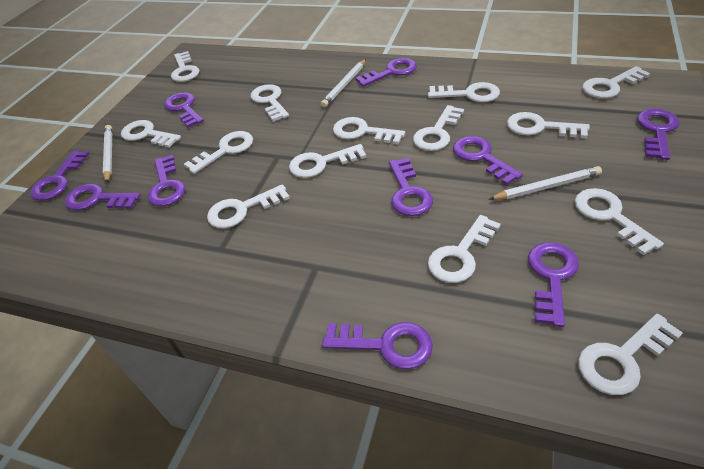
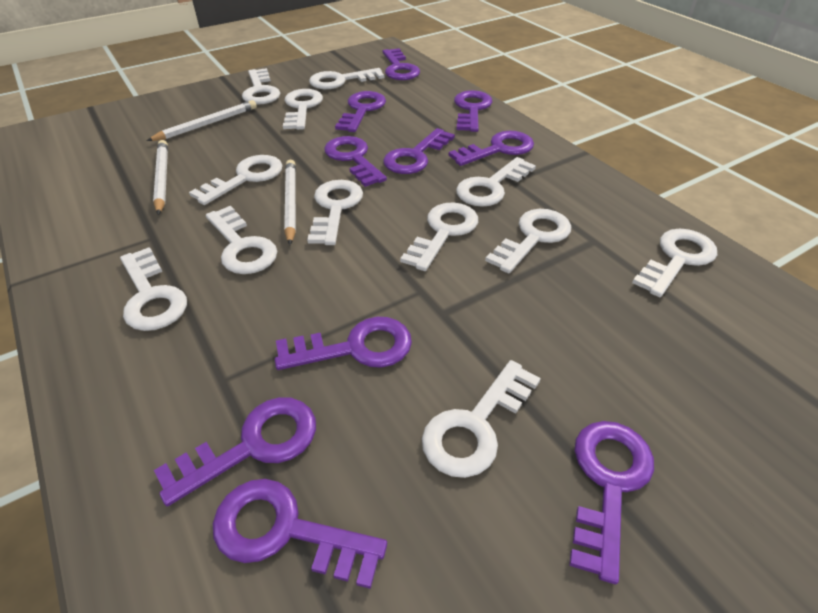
white key: 14 -> 12

